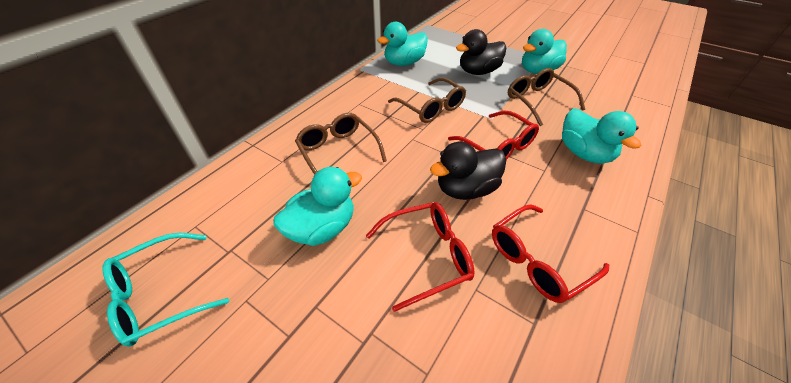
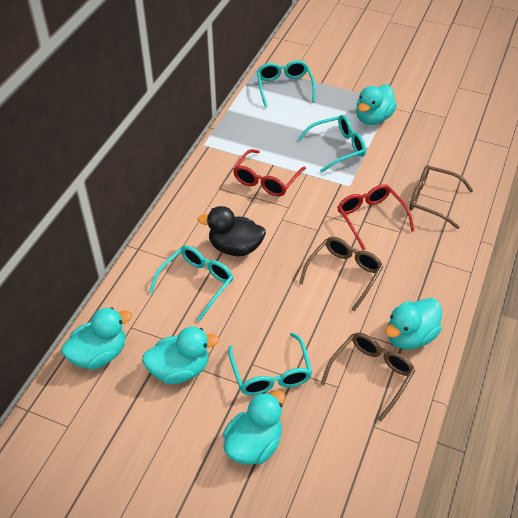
black duck: 2 -> 1
red glasses: 3 -> 2
turquoise duck: 4 -> 5
turquoise glasses: 1 -> 4

